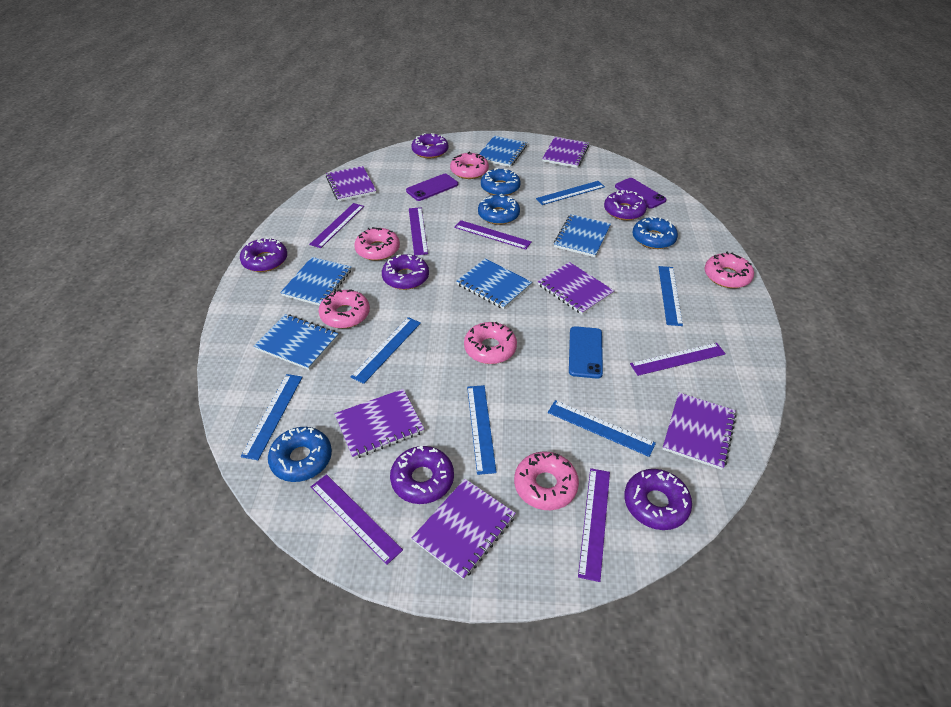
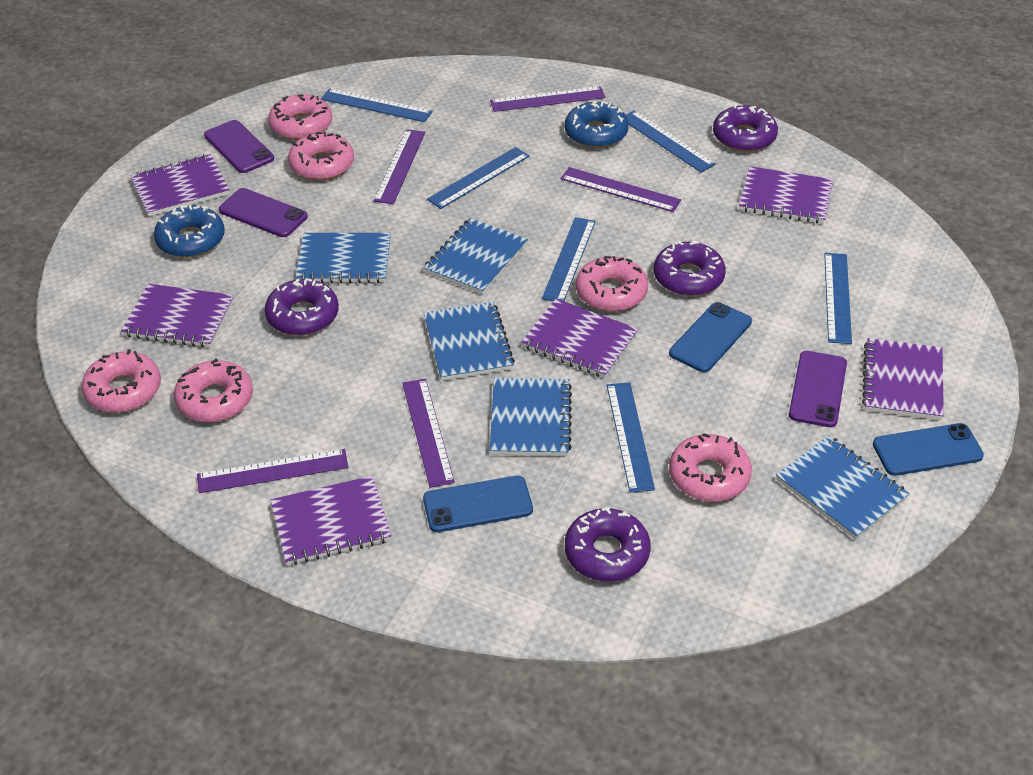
blue donut: 4 -> 2
blue phone: 1 -> 3
purple donut: 6 -> 4
purple phone: 2 -> 3
purple ruler: 6 -> 5

